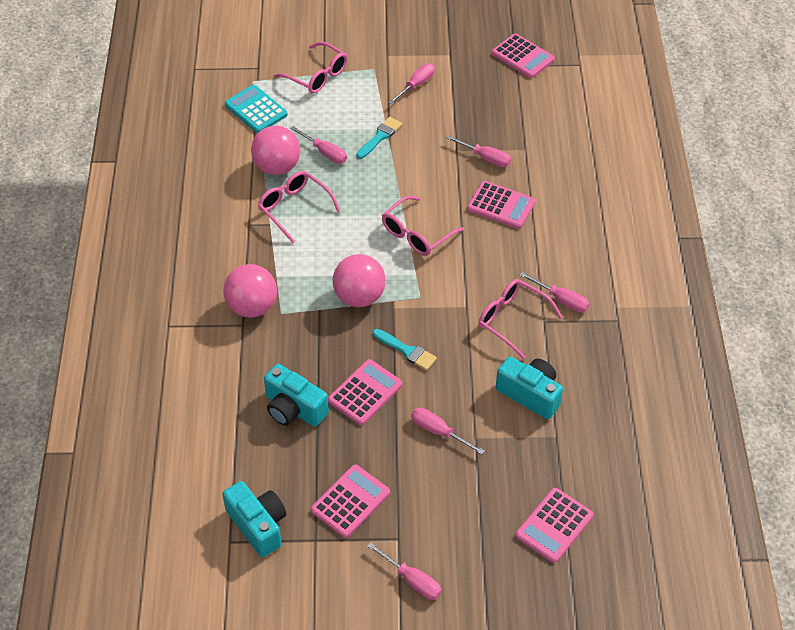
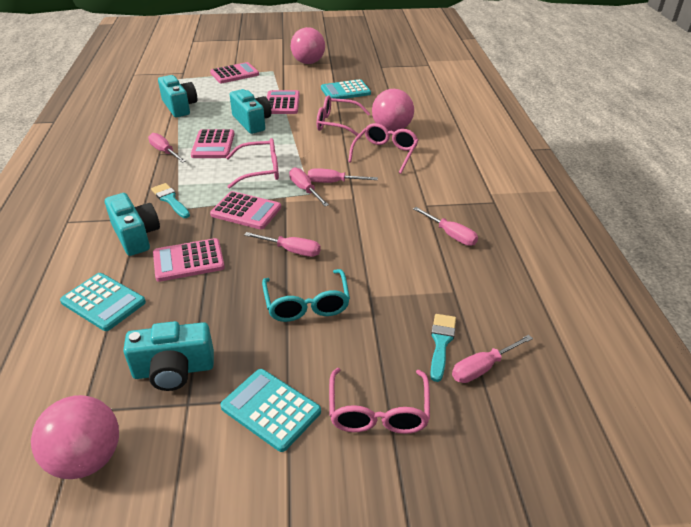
turquoise calculator: 1 -> 3
turquoise camera: 3 -> 4
turquoise glasses: 0 -> 1

